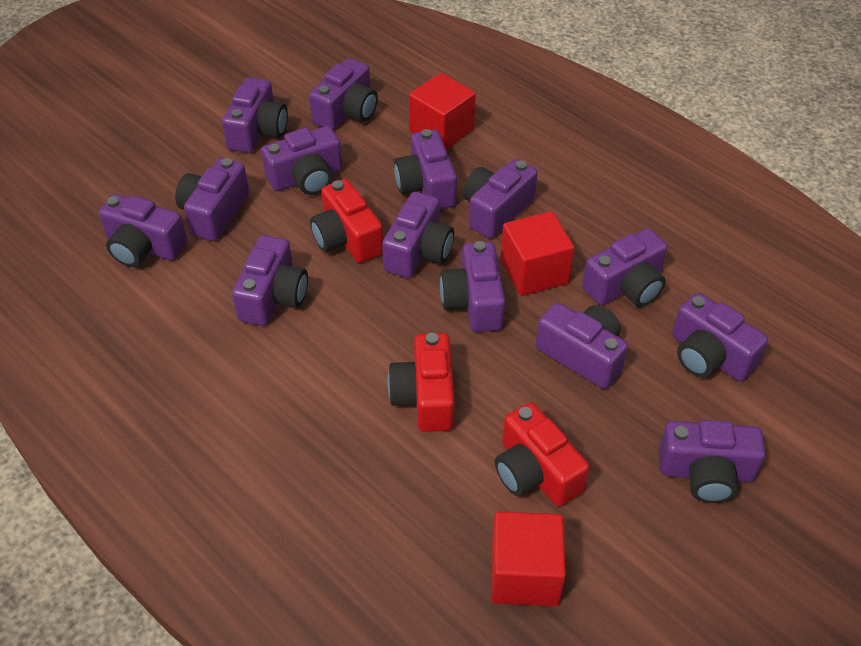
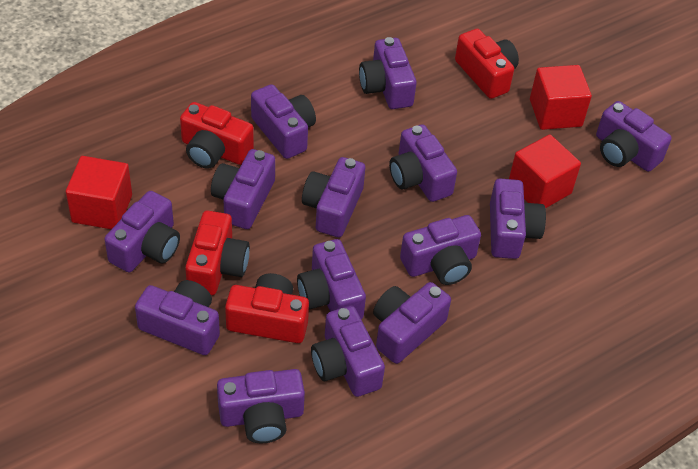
red camera: 3 -> 4

